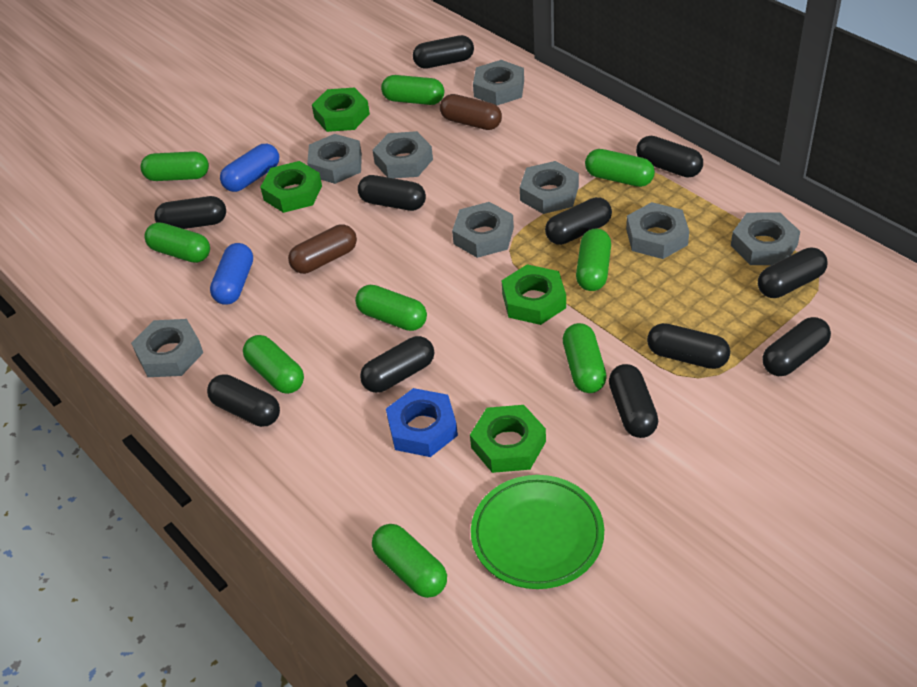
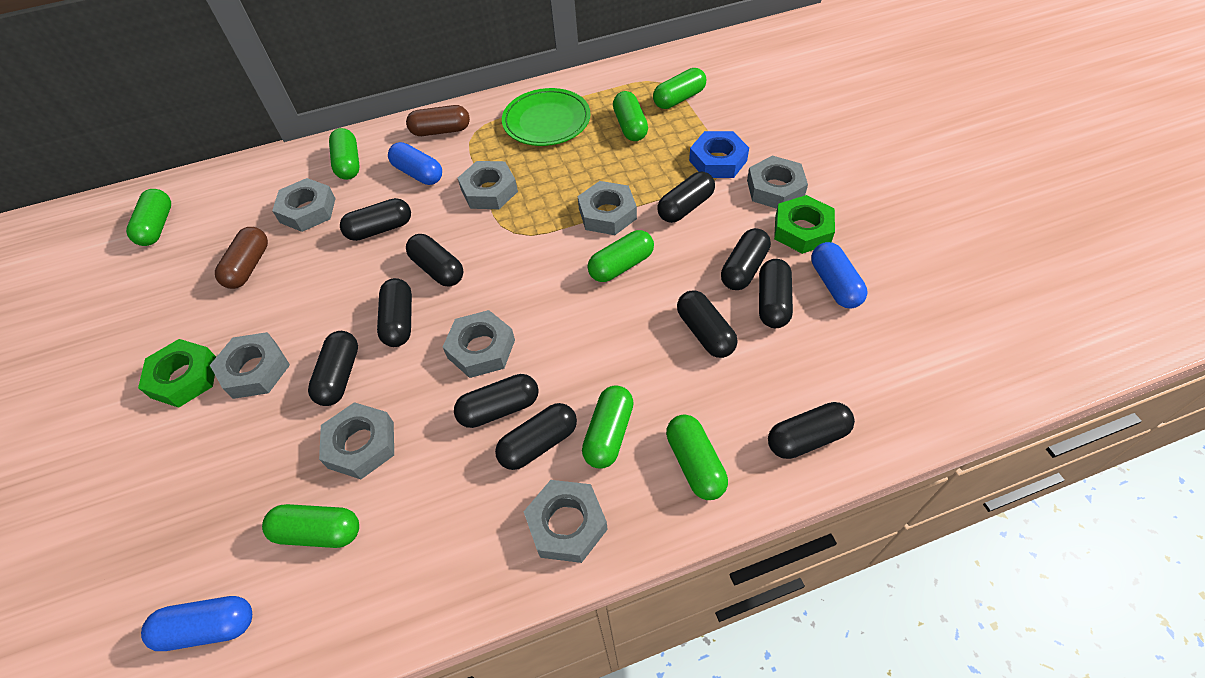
blue capsule: 2 -> 3
green capsule: 9 -> 8
green nut: 4 -> 2

